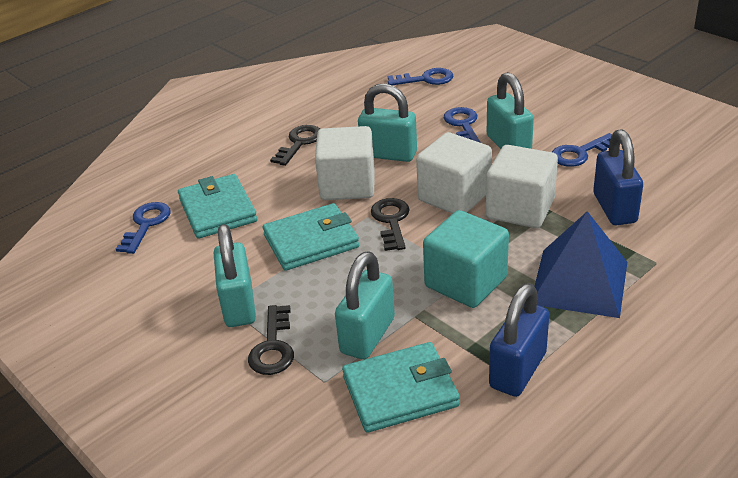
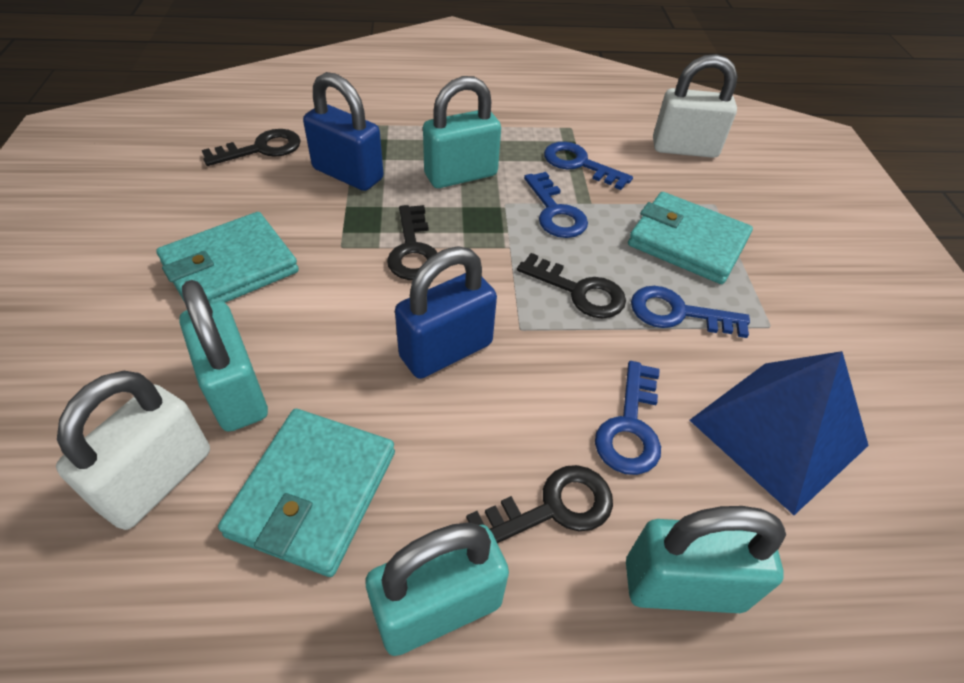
black key: 3 -> 4
turquoise cube: 1 -> 0
white cube: 3 -> 0
white padlock: 0 -> 2

